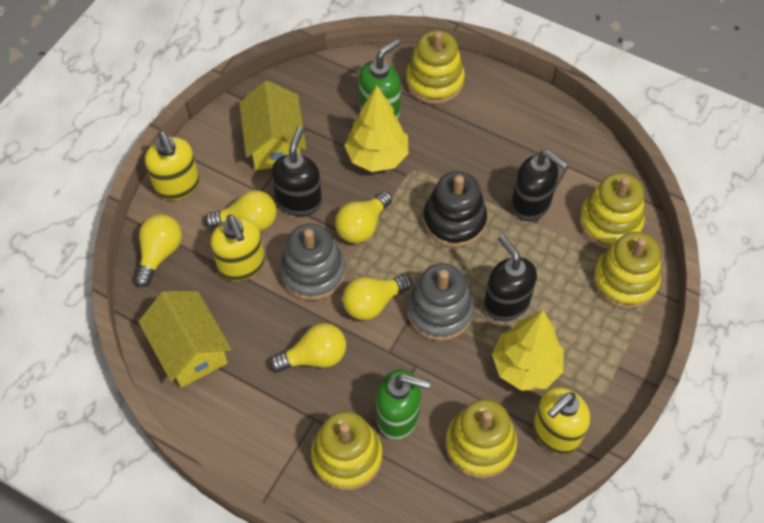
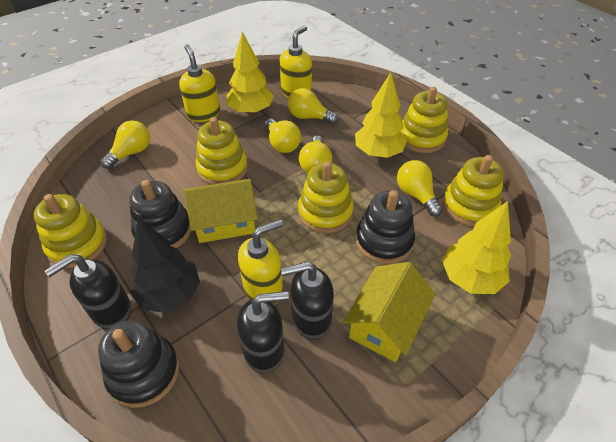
black stacking toy: 1 -> 3
black tree: 0 -> 1
green soap dispenser: 2 -> 0
grey stacking toy: 2 -> 0
yellow tree: 2 -> 3

